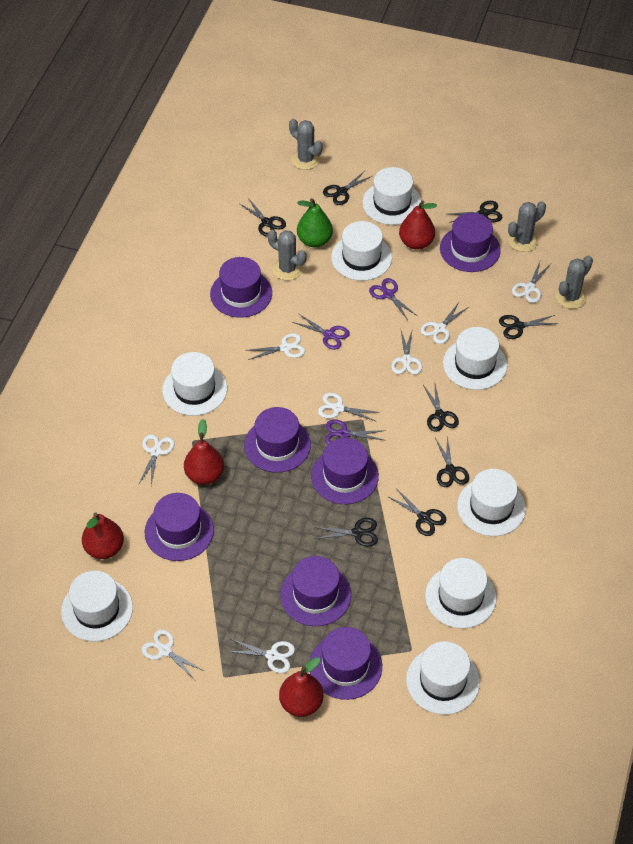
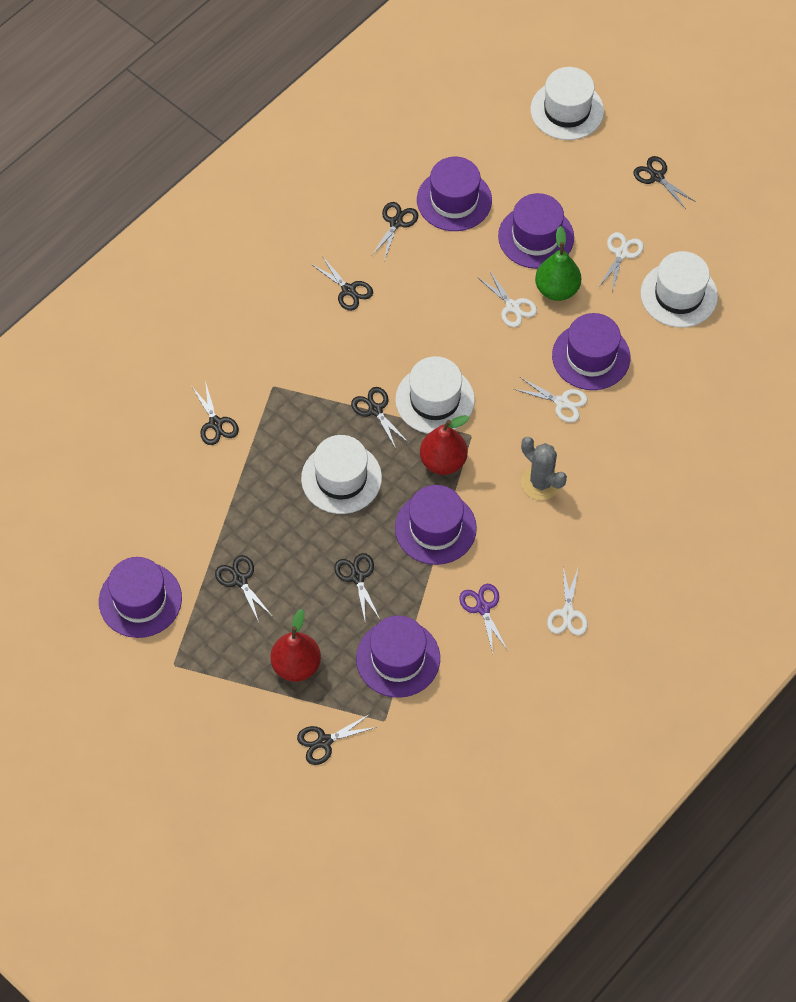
grey cactus: 4 -> 1
purple hat: 7 -> 6
purple scissors: 3 -> 1
red pear: 4 -> 2
white hat: 8 -> 4
white scissors: 8 -> 4

